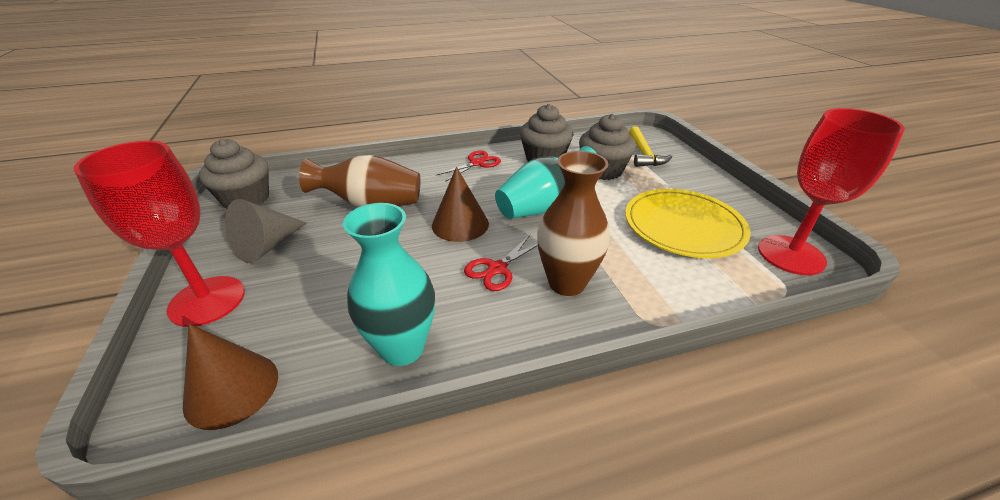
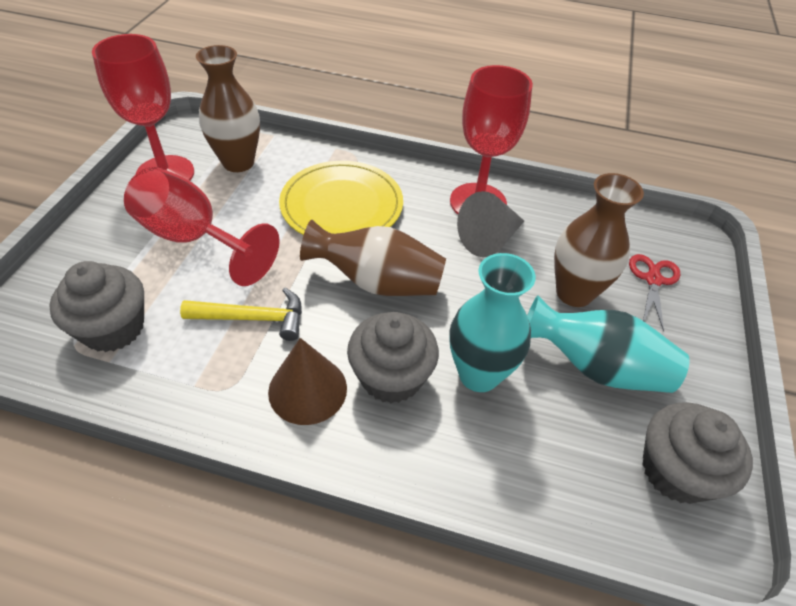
brown cone: 2 -> 1
brown vase: 2 -> 3
red goblet: 2 -> 3
red scissors: 2 -> 1

